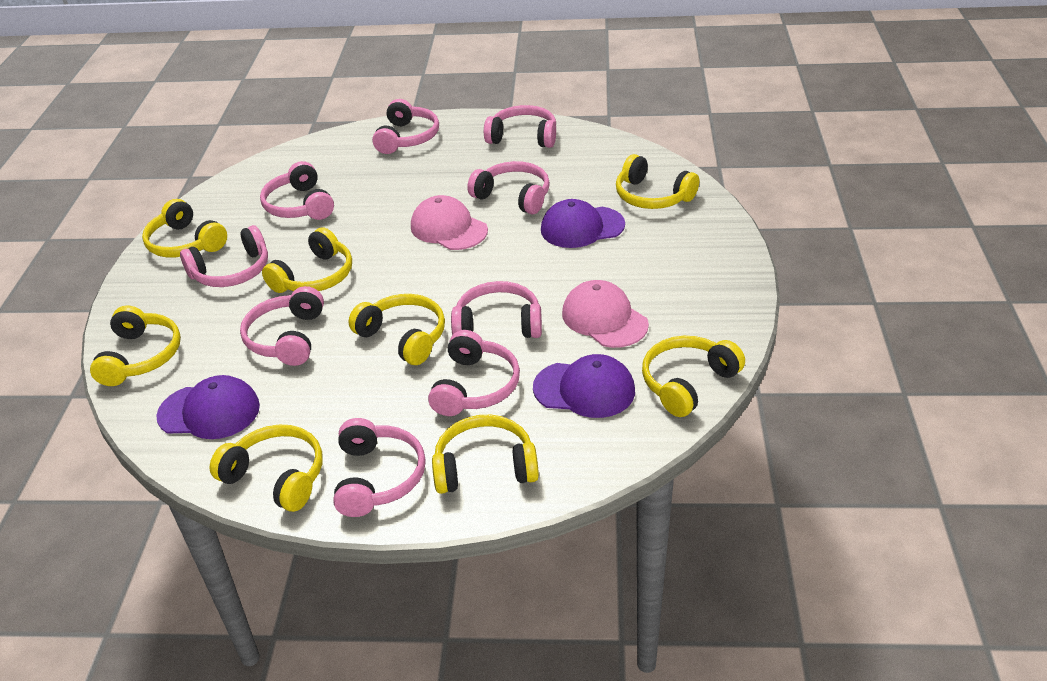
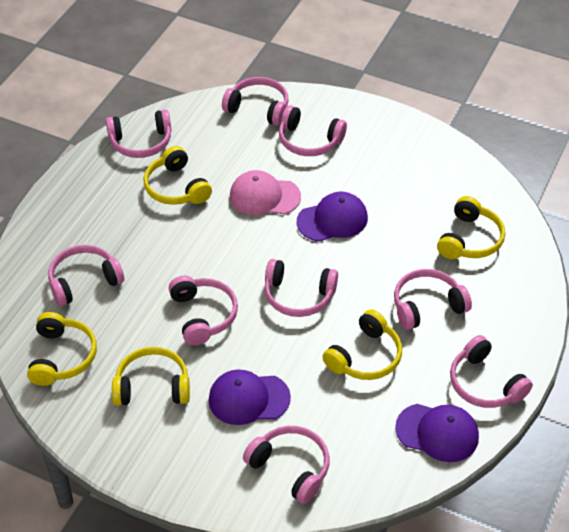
pink cap: 2 -> 1
yellow headphones: 8 -> 5

